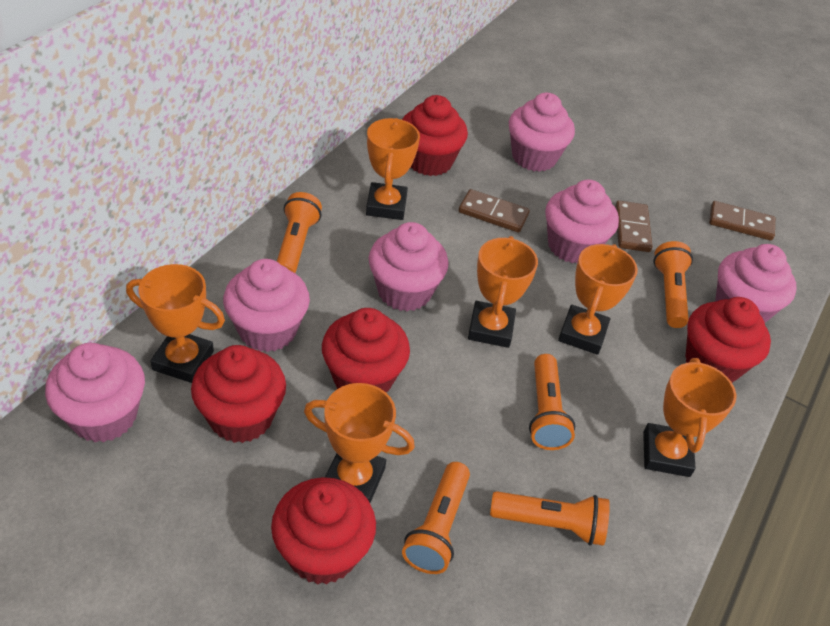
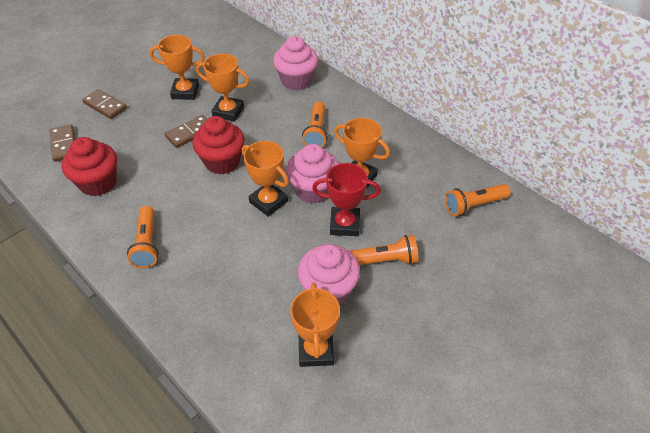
orange flashlight: 5 -> 4
orange trophy: 6 -> 5
pink cupcake: 6 -> 3
red cupcake: 5 -> 2
red trophy: 0 -> 1

